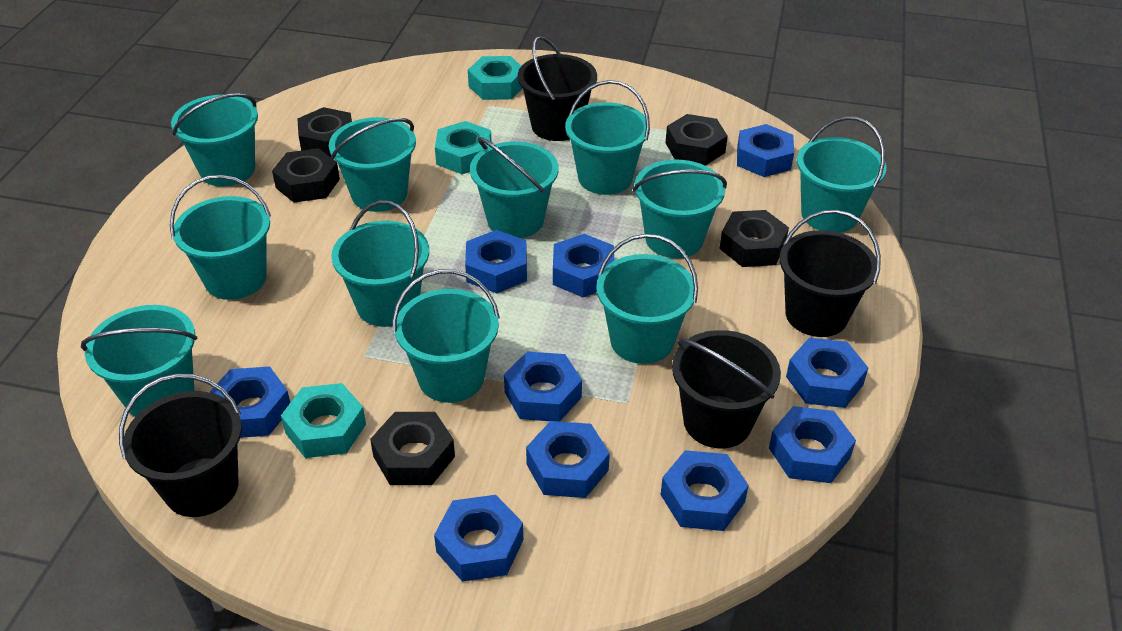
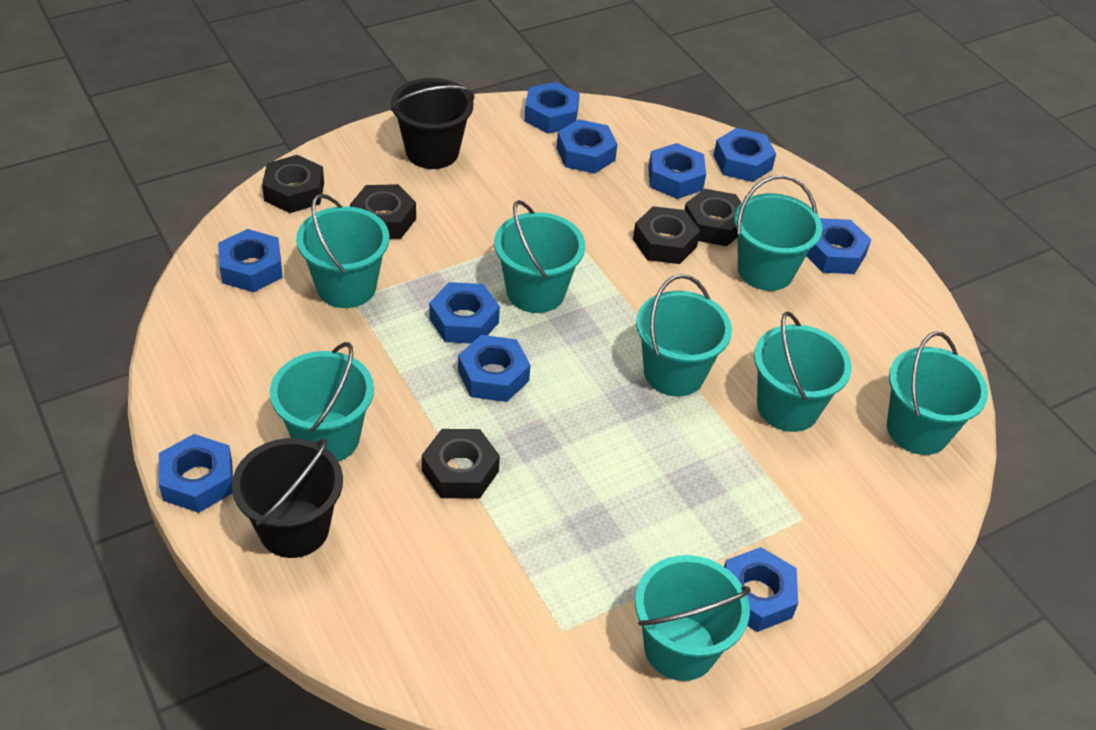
black bucket: 4 -> 2
turquoise bucket: 11 -> 8
turquoise nut: 3 -> 0

